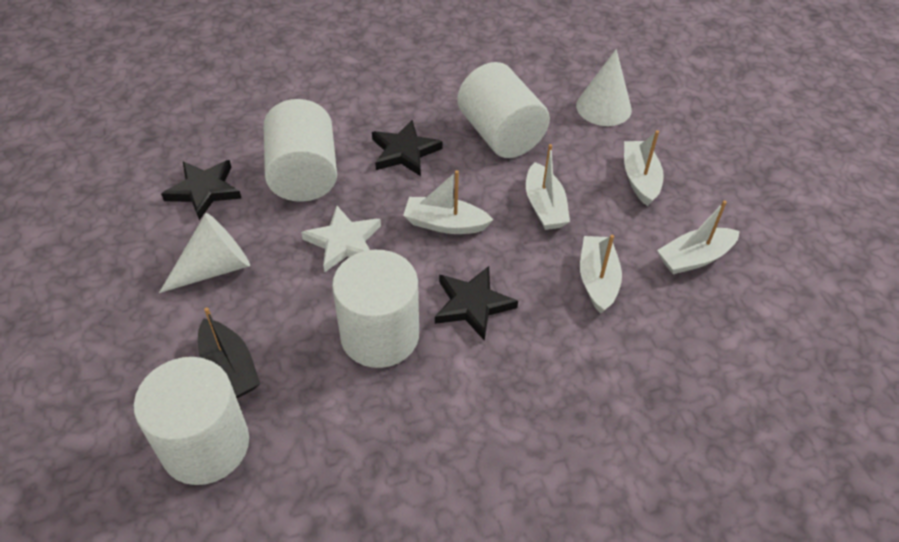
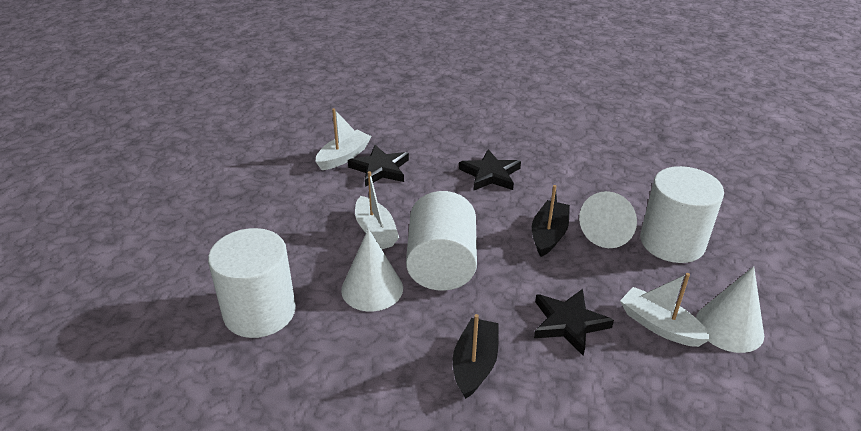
black boat: 1 -> 2
white boat: 5 -> 3
white cone: 2 -> 3
white cylinder: 4 -> 3
white star: 1 -> 0

